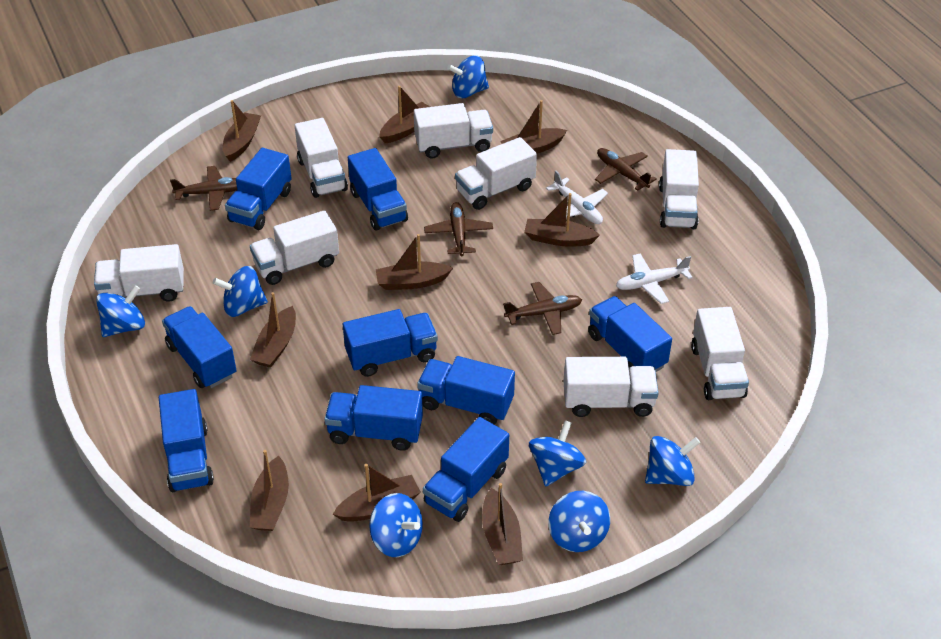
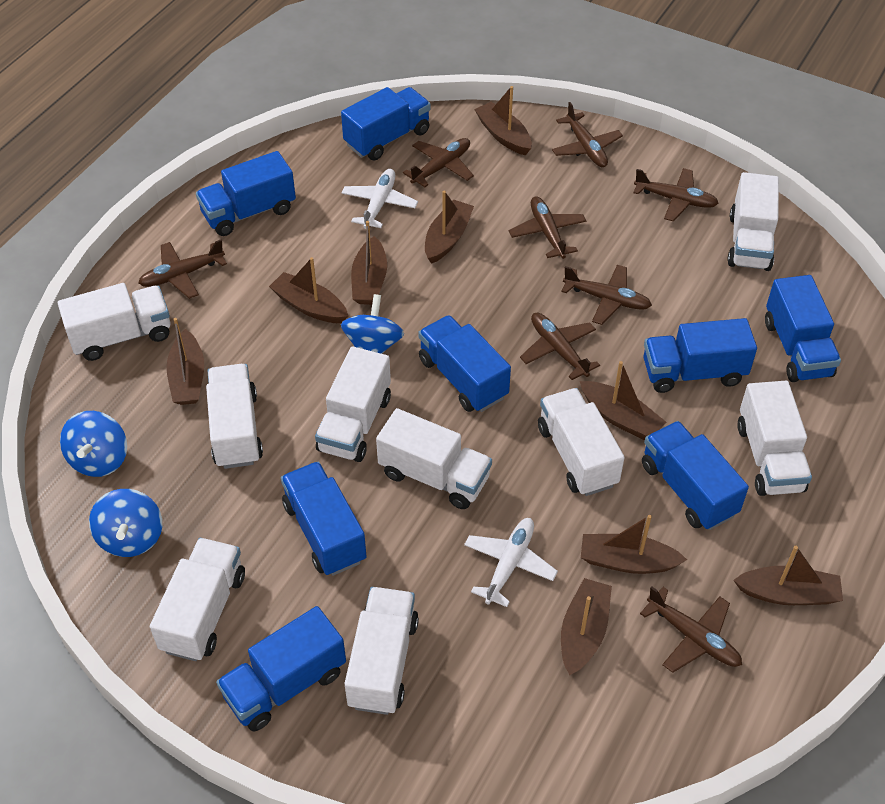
blue spinning top: 7 -> 3
blue truck: 9 -> 8
brown plane: 4 -> 8
white truck: 8 -> 9

